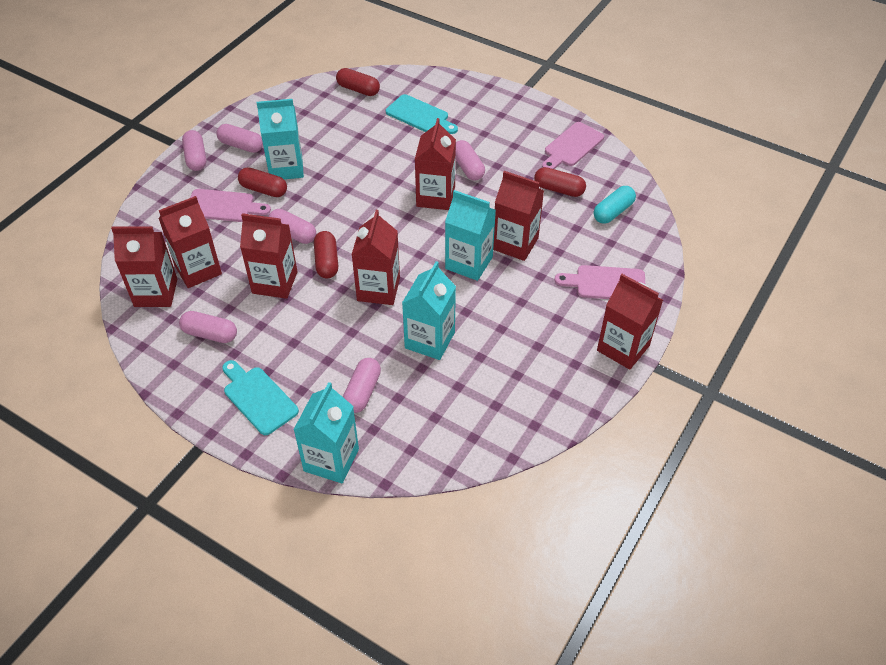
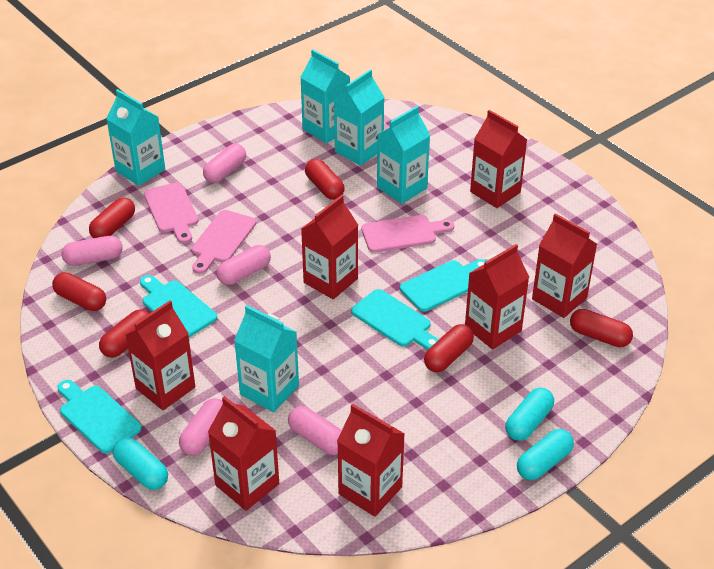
pink capsule: 6 -> 5
red capsule: 4 -> 6
turquoise capsule: 1 -> 3
turquoise carton: 4 -> 5
turquoise cutting board: 2 -> 4

